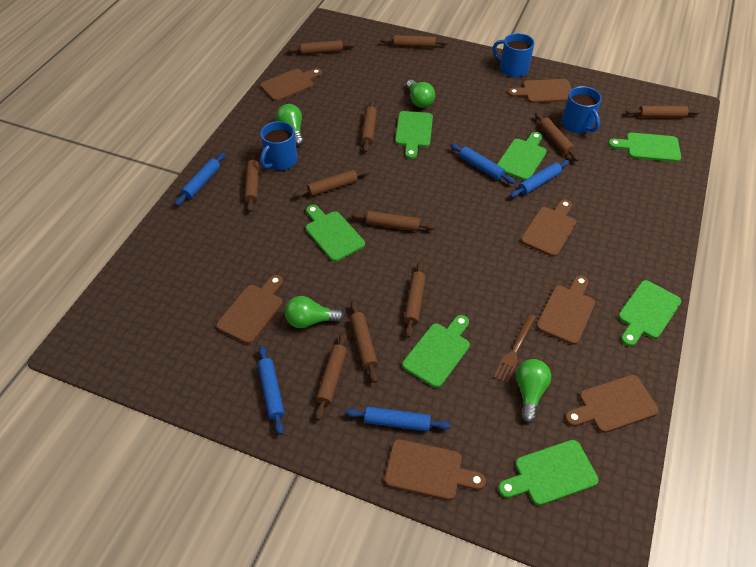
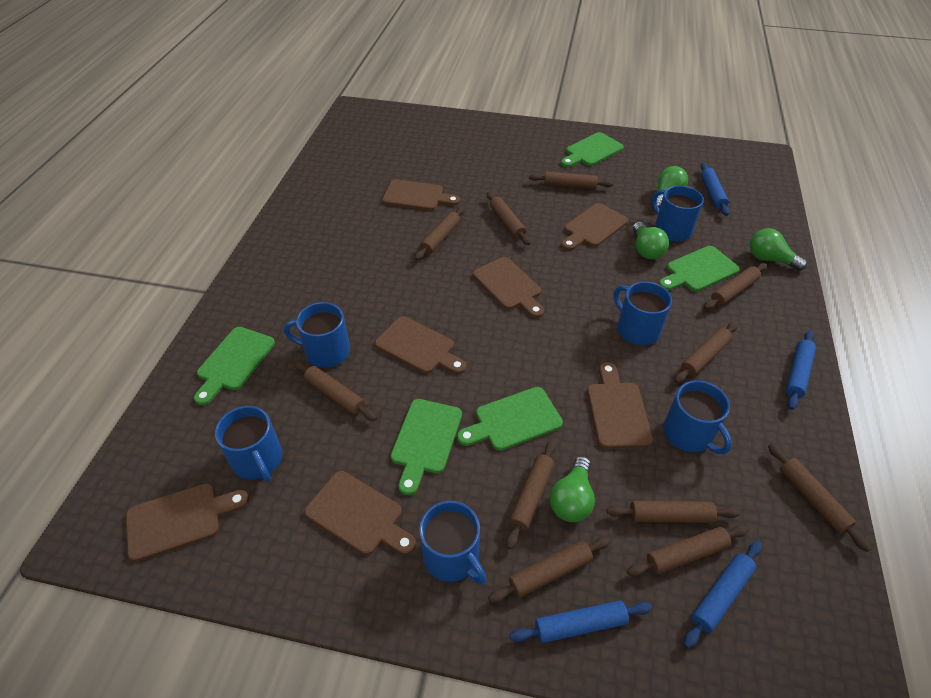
blue mug: 3 -> 6
blue rolling pin: 5 -> 4
brown fork: 1 -> 0
green cutting board: 7 -> 5

